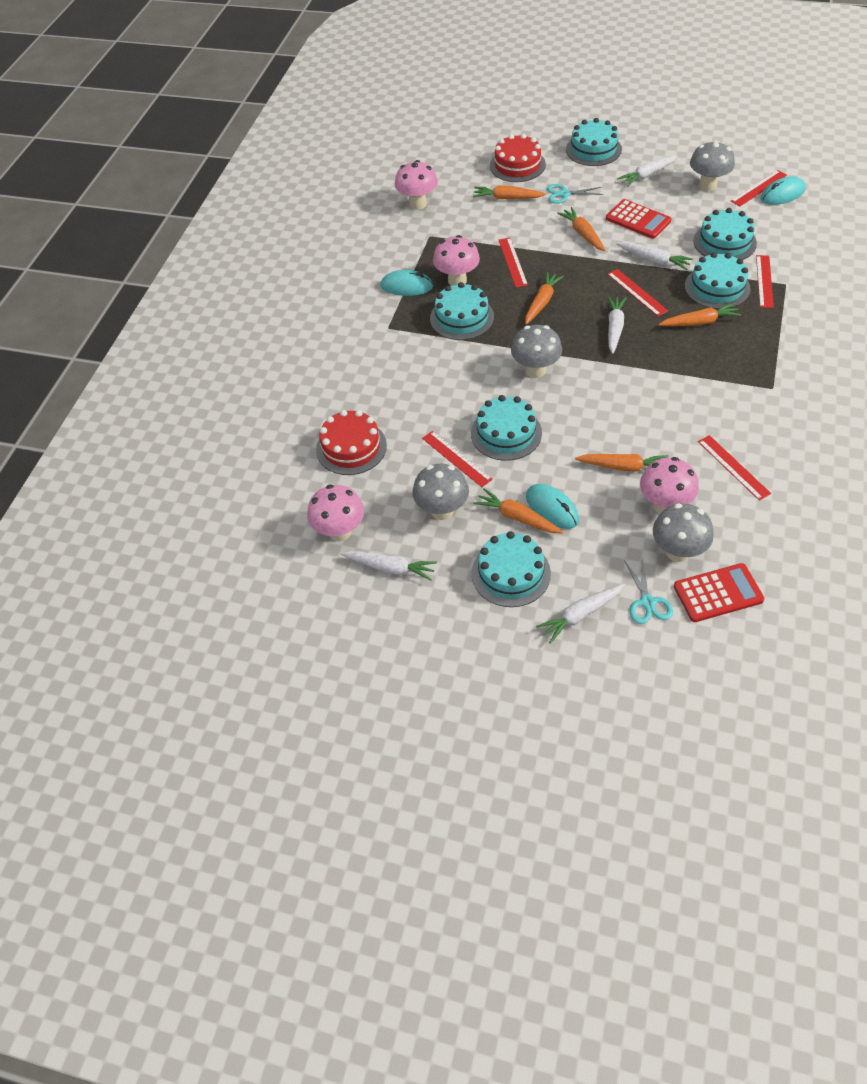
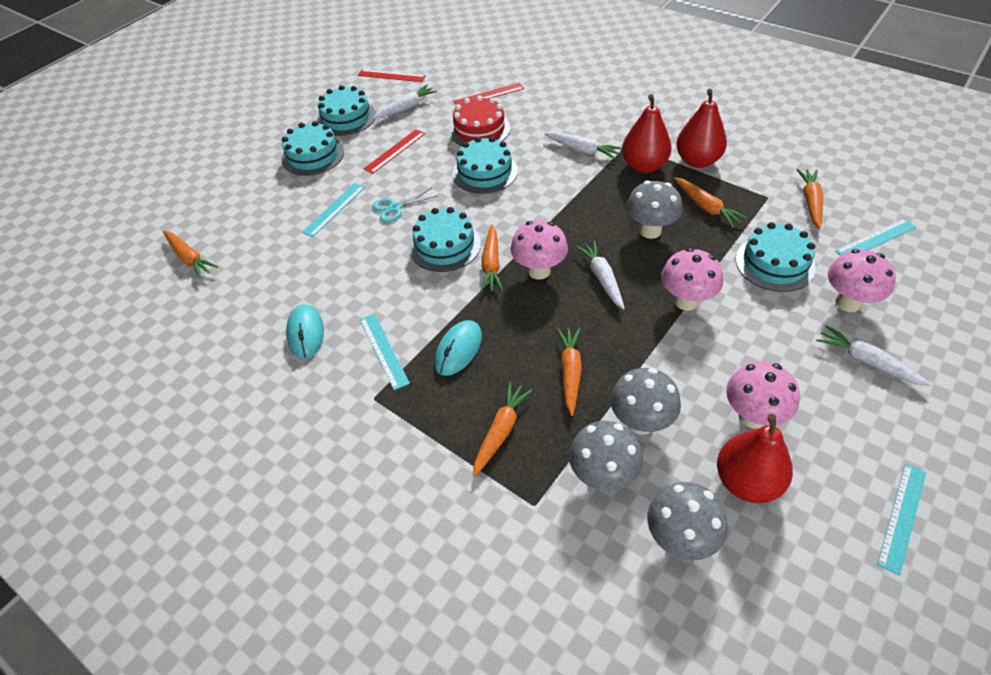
red cake: 2 -> 1
red calculator: 2 -> 0
red pear: 0 -> 3
red ruler: 6 -> 3
turquoise cake: 6 -> 5
turquoise mouse: 3 -> 2
turquoise ruler: 0 -> 4
turquoise scissors: 2 -> 1
white carrot: 5 -> 4

